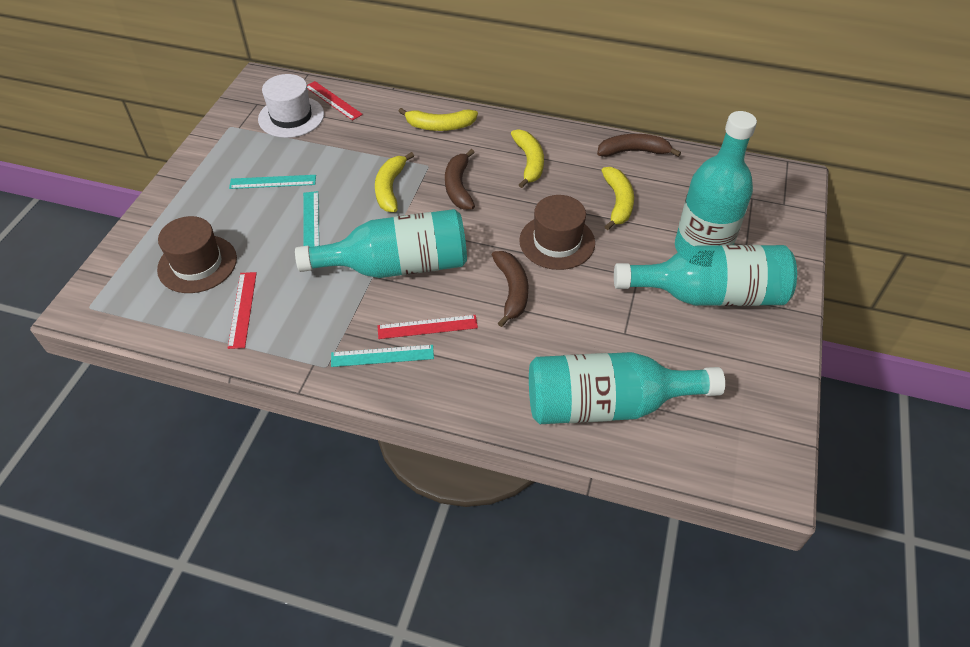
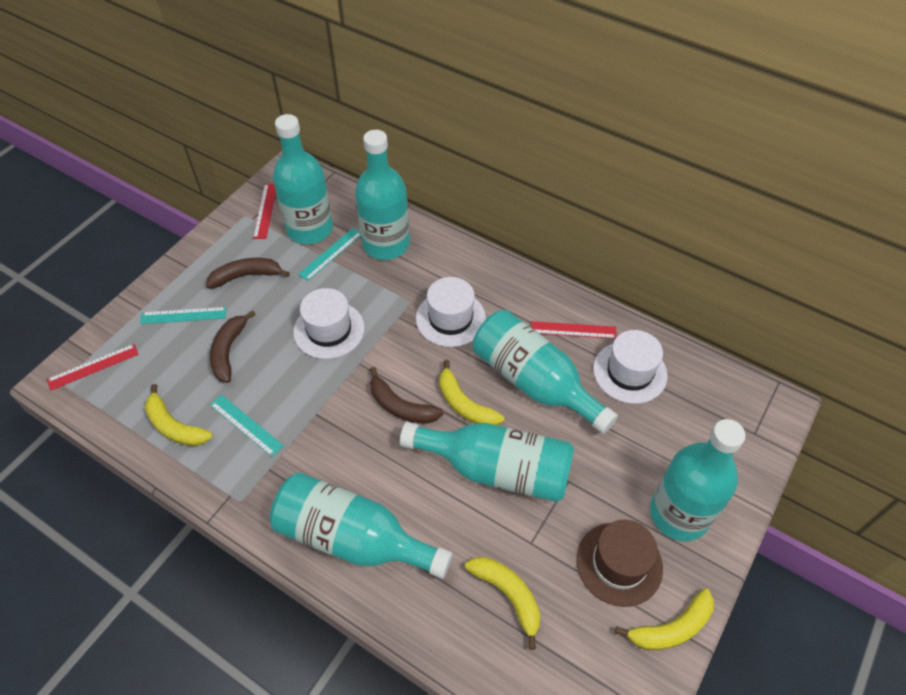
brown hat: 2 -> 1
turquoise bottle: 4 -> 6
white hat: 1 -> 3

